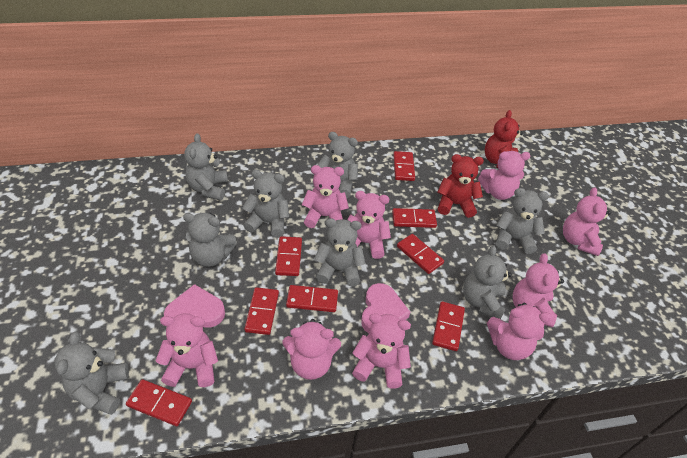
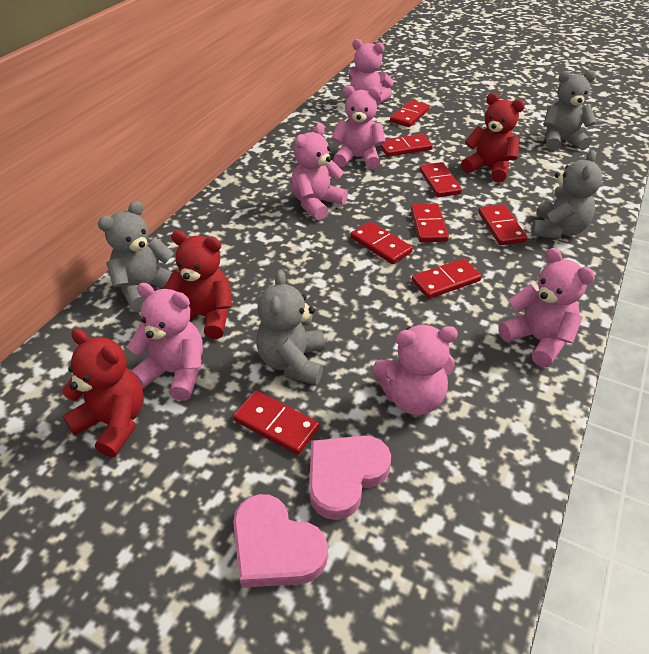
grey teddy bear: 8 -> 4
pink teddy bear: 9 -> 6
red teddy bear: 2 -> 3

